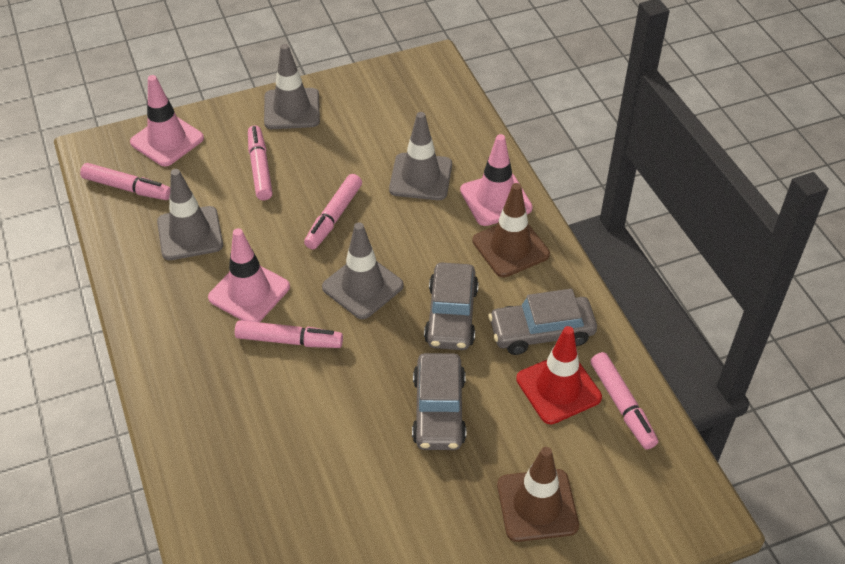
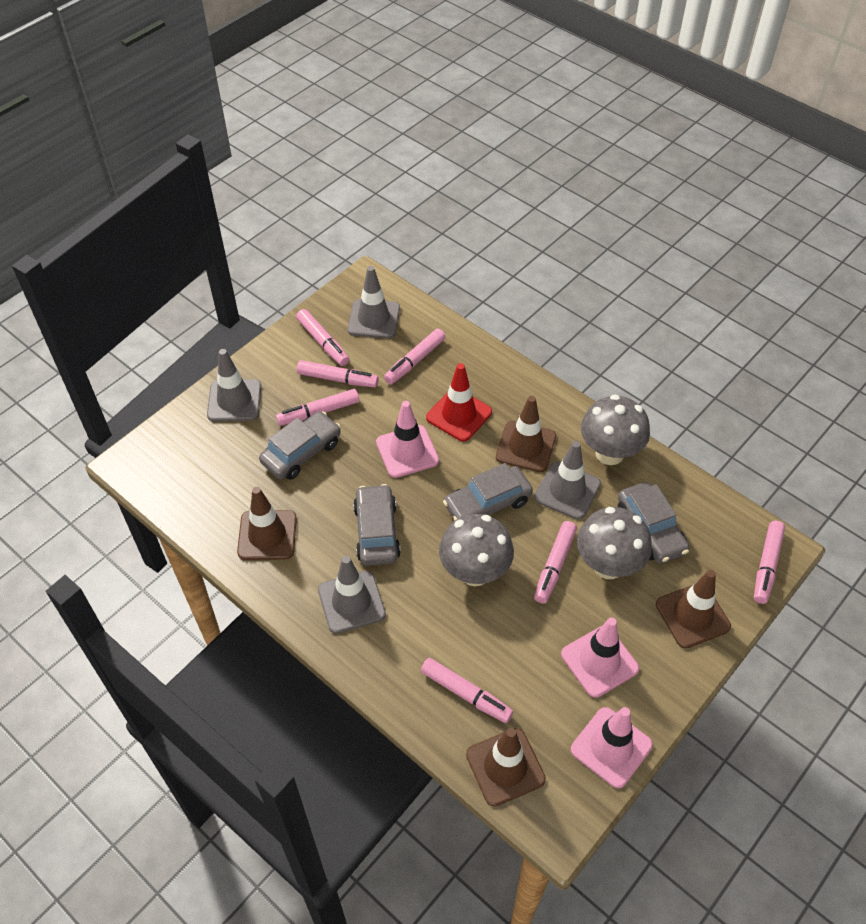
brown traffic cone: 2 -> 4
grey car: 3 -> 4
grey mushroom: 0 -> 3
pink marker: 5 -> 7

